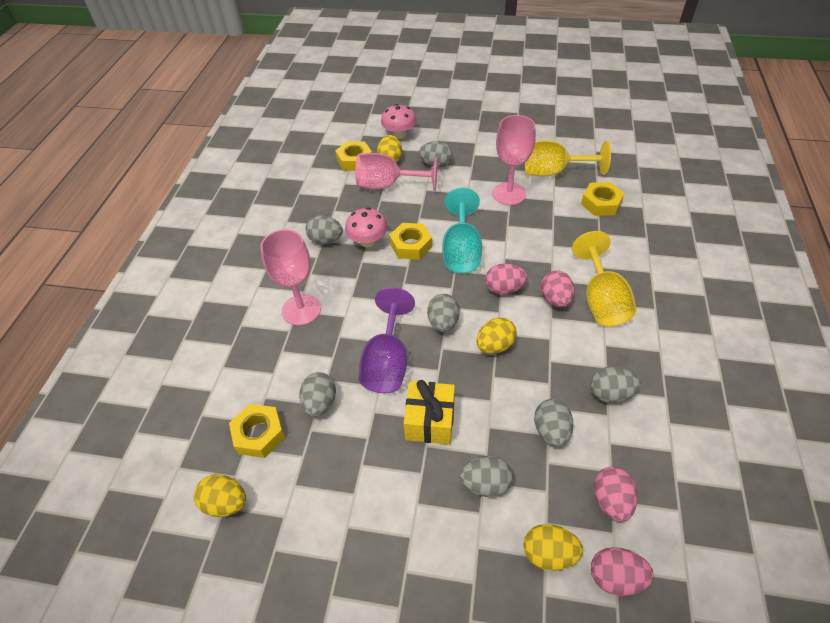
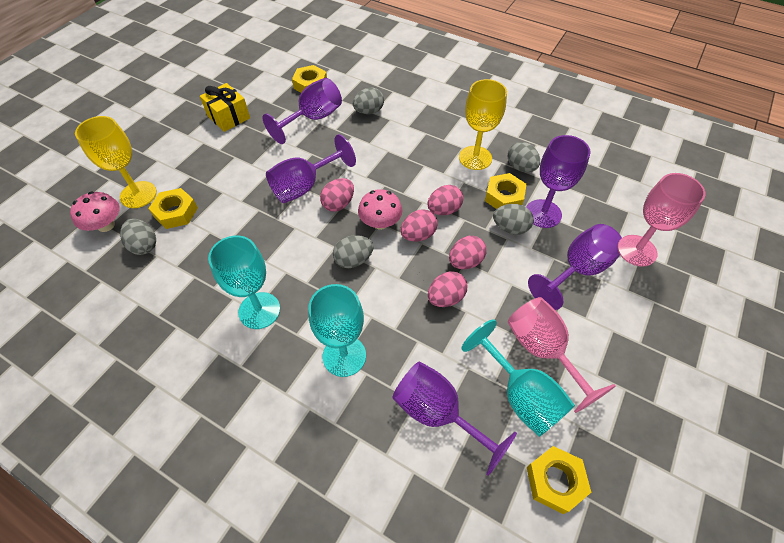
grey egg: 7 -> 5
pink egg: 4 -> 5
pink goblet: 3 -> 2
purple goblet: 1 -> 5
turquoise goblet: 1 -> 3
yellow egg: 4 -> 0

